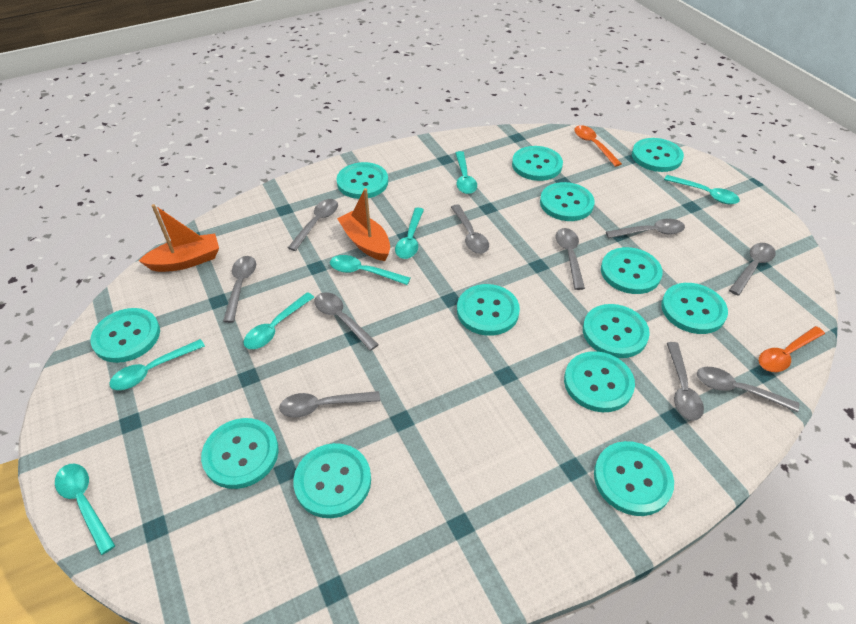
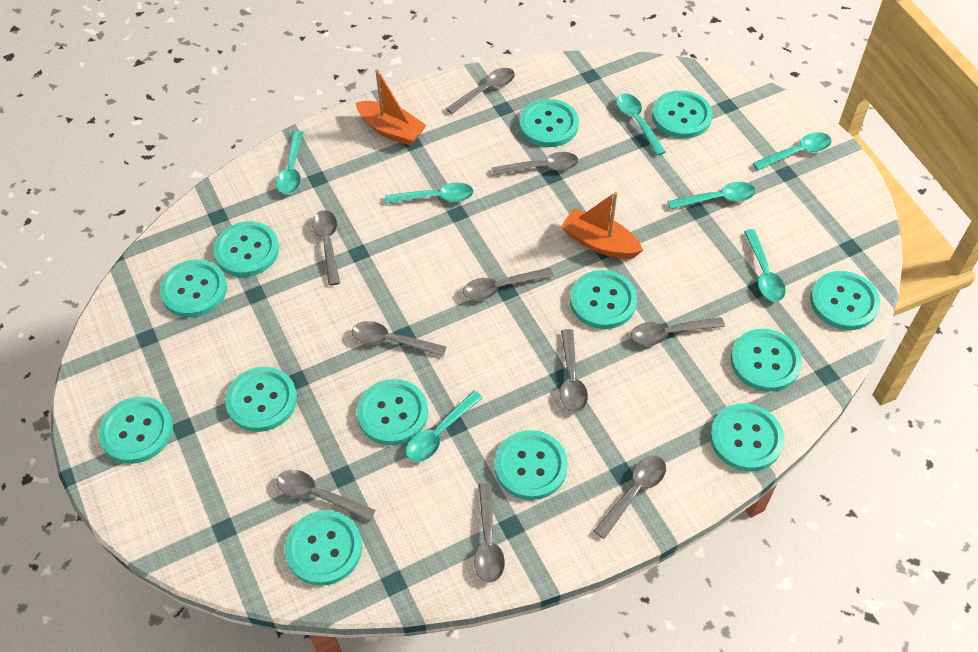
orange spoon: 2 -> 0

